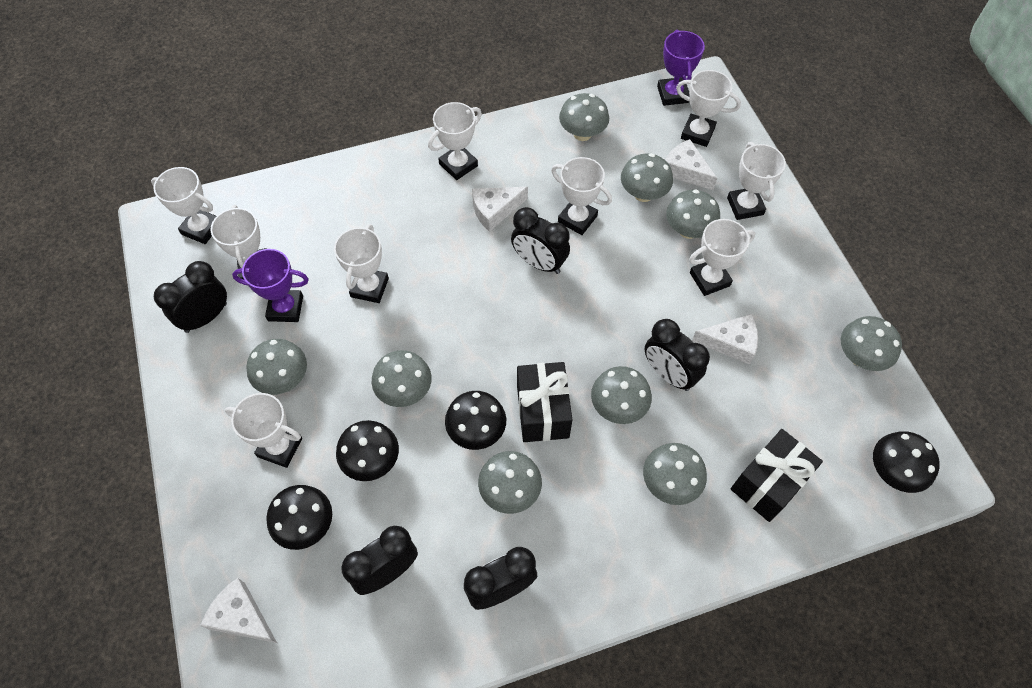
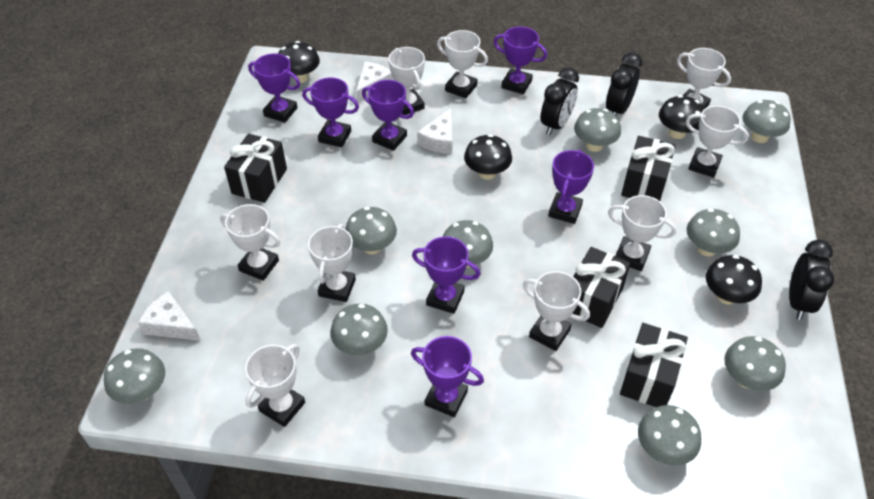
black clock: 5 -> 3
black gift: 2 -> 4
purple trophy: 2 -> 7
white cheese: 4 -> 3

